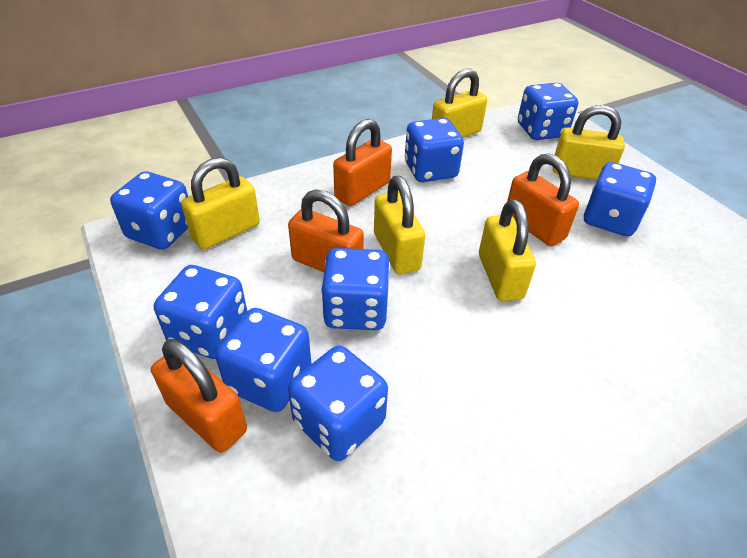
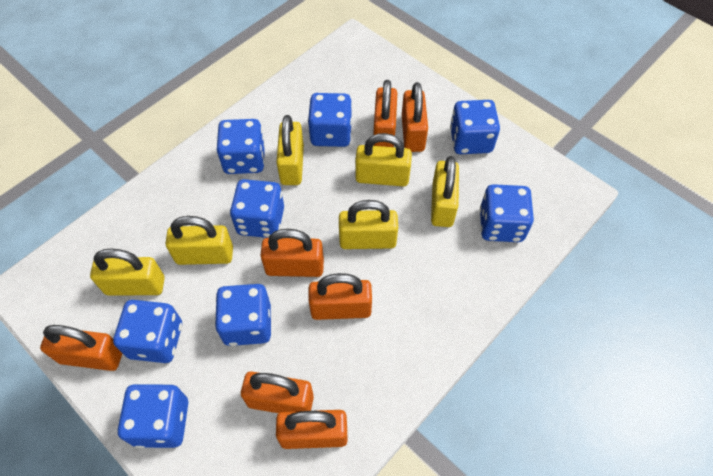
orange padlock: 4 -> 7
yellow padlock: 5 -> 6

